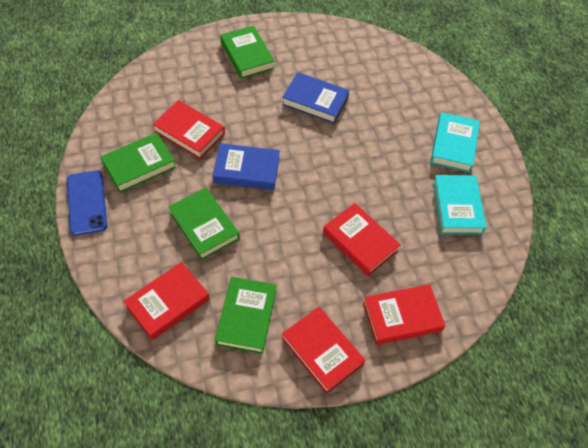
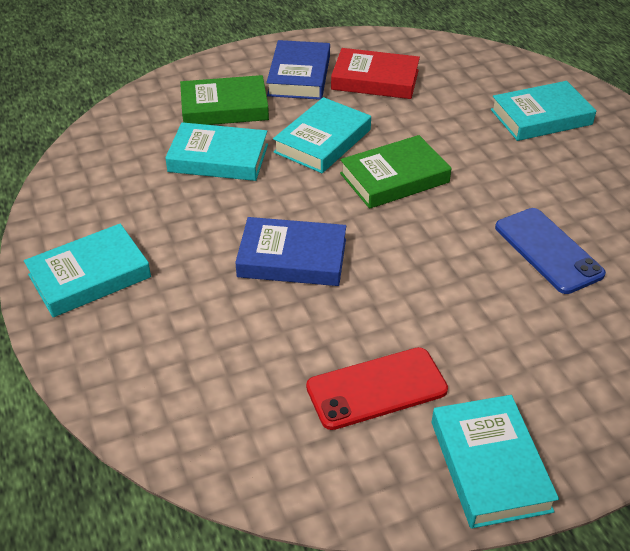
green book: 4 -> 2
red book: 5 -> 1
red phone: 0 -> 1
turquoise book: 2 -> 5

